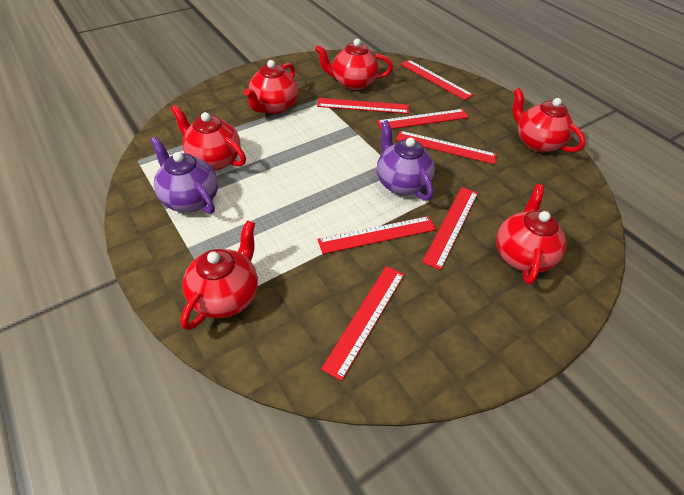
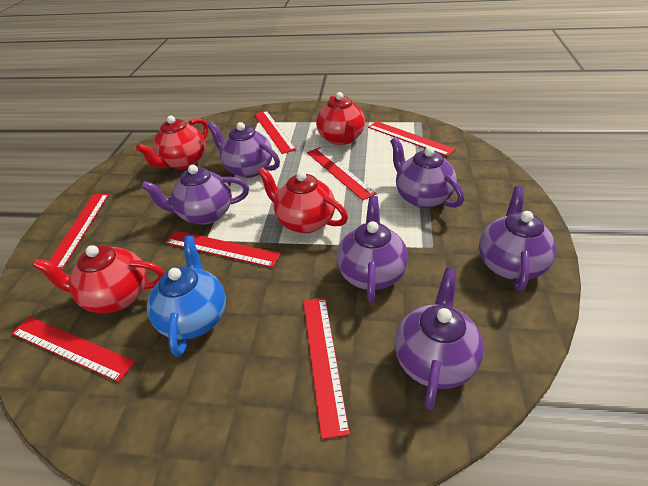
blue teapot: 0 -> 1
purple teapot: 2 -> 6
red teapot: 6 -> 4

